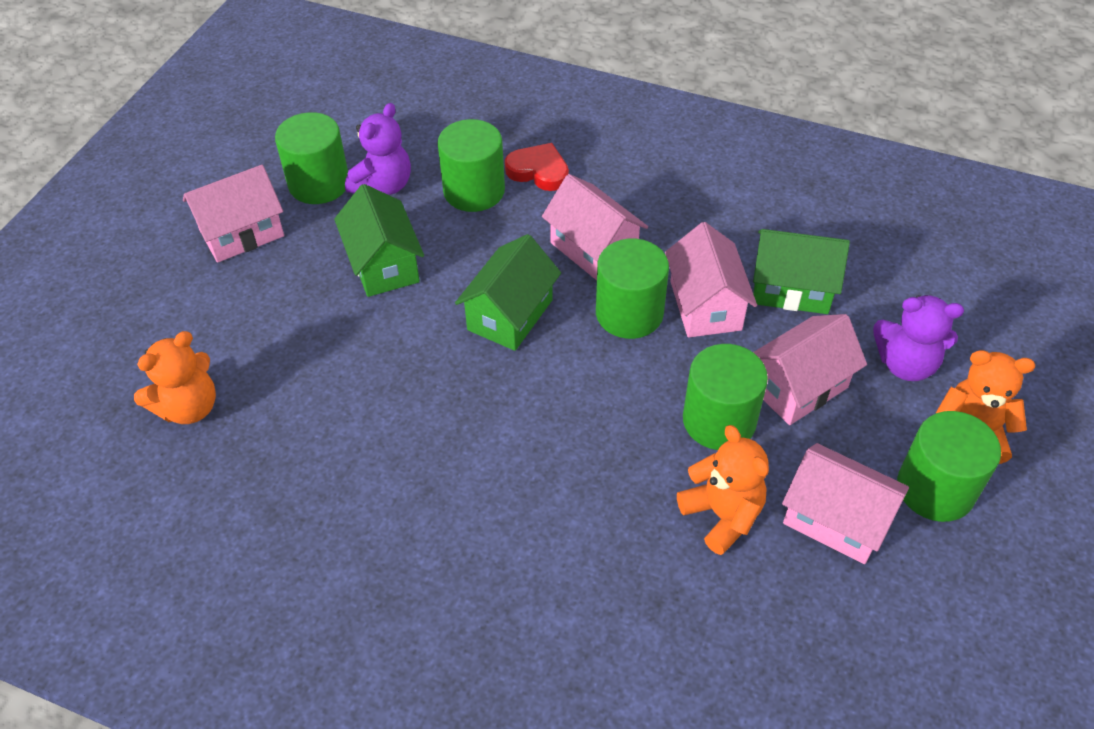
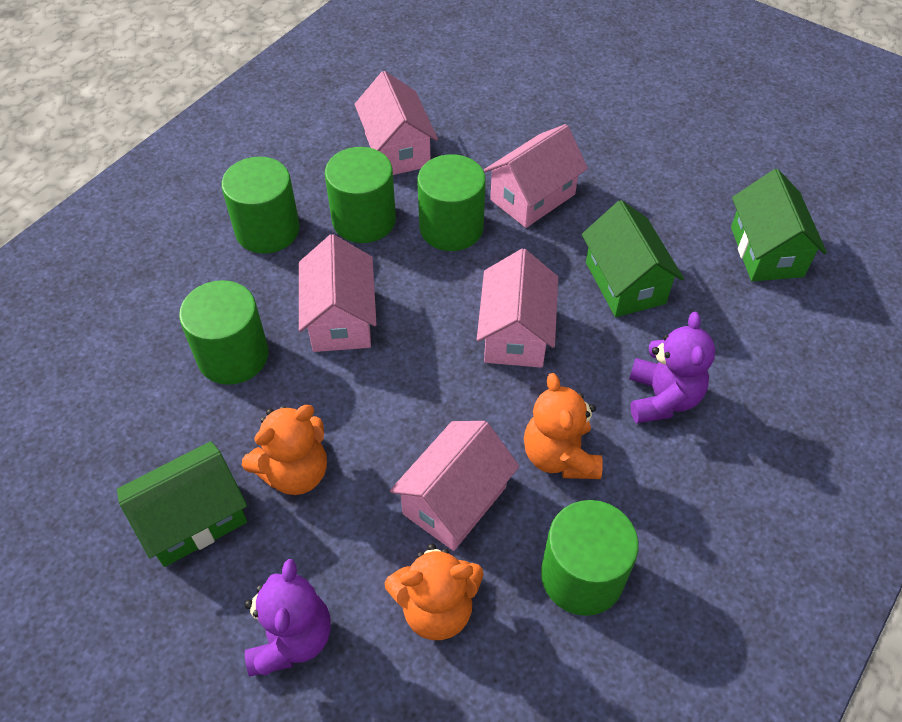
red heart: 1 -> 0

